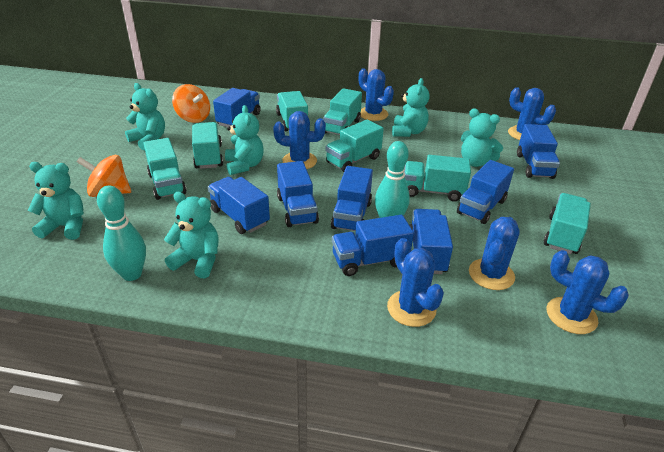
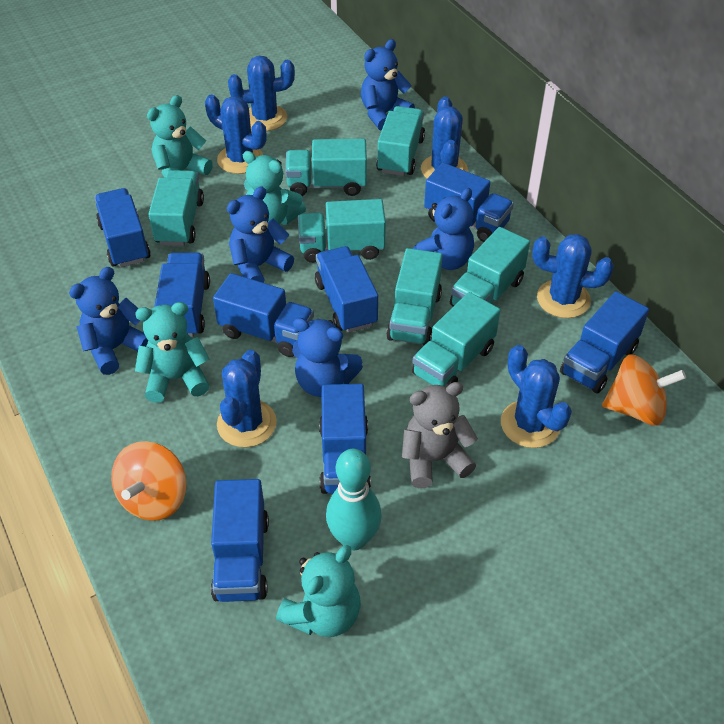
blue teddy bear: 0 -> 5
grey teddy bear: 0 -> 1
turquoise bowling pin: 2 -> 1
turquoise teddy bear: 6 -> 4

